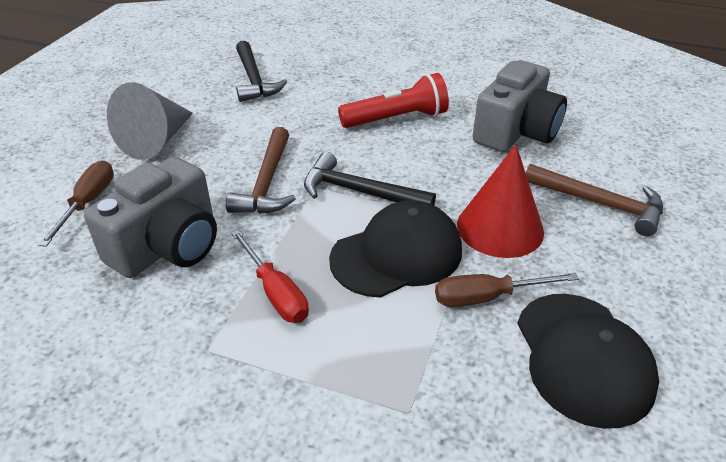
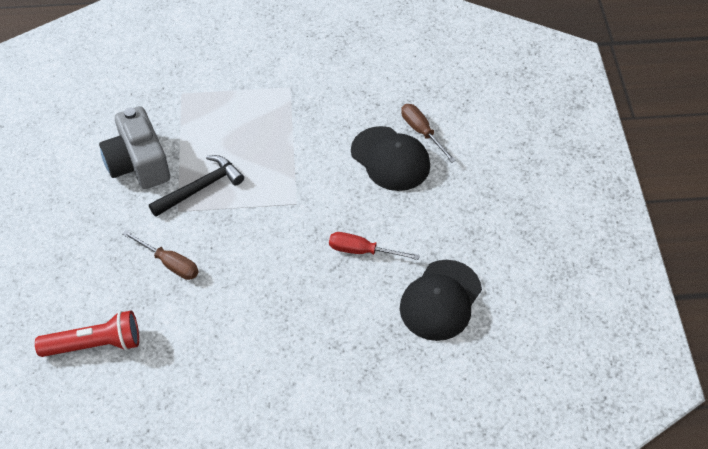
black hammer: 2 -> 1
brown hammer: 2 -> 0
grey camera: 2 -> 1
grey cone: 1 -> 0
red cone: 1 -> 0

